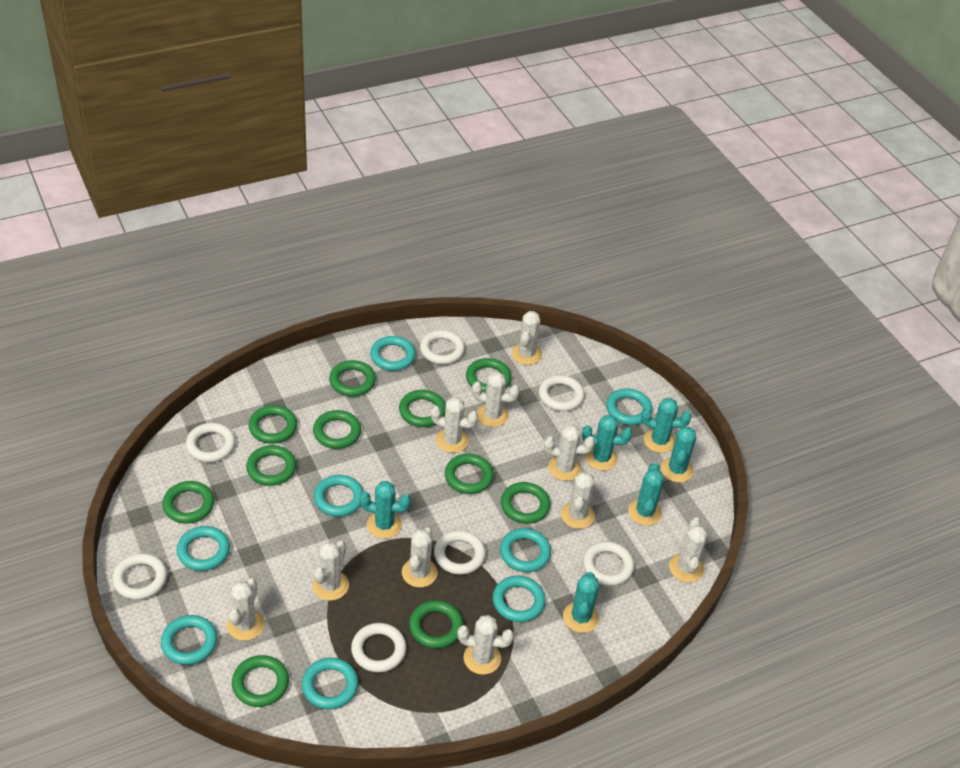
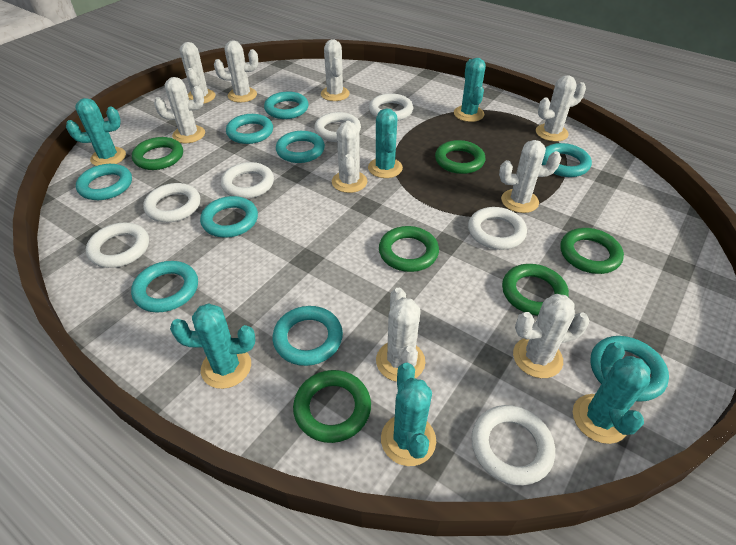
green ring: 11 -> 6
turquoise ring: 8 -> 9
white cactus: 10 -> 9

